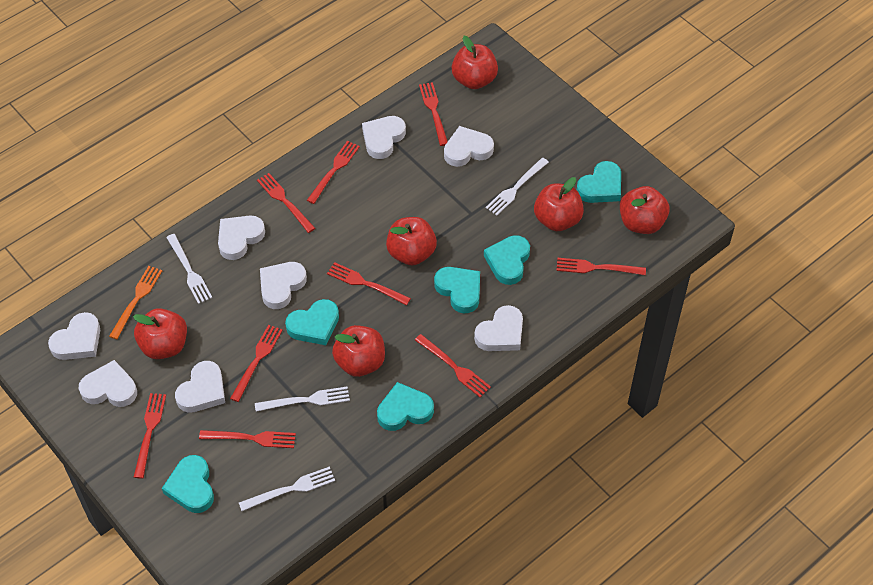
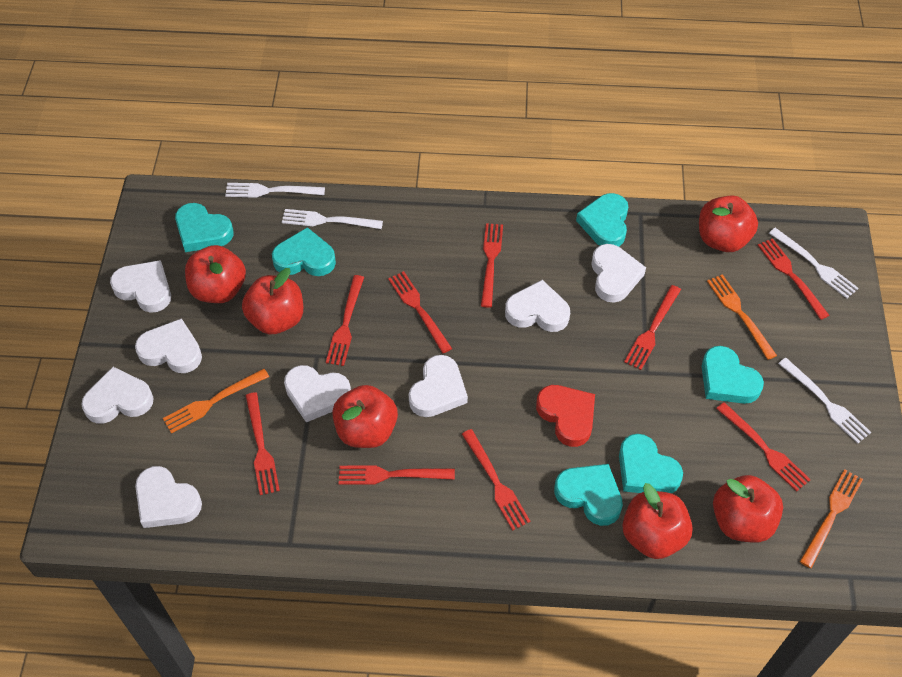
orange fork: 1 -> 3
red heart: 0 -> 1

